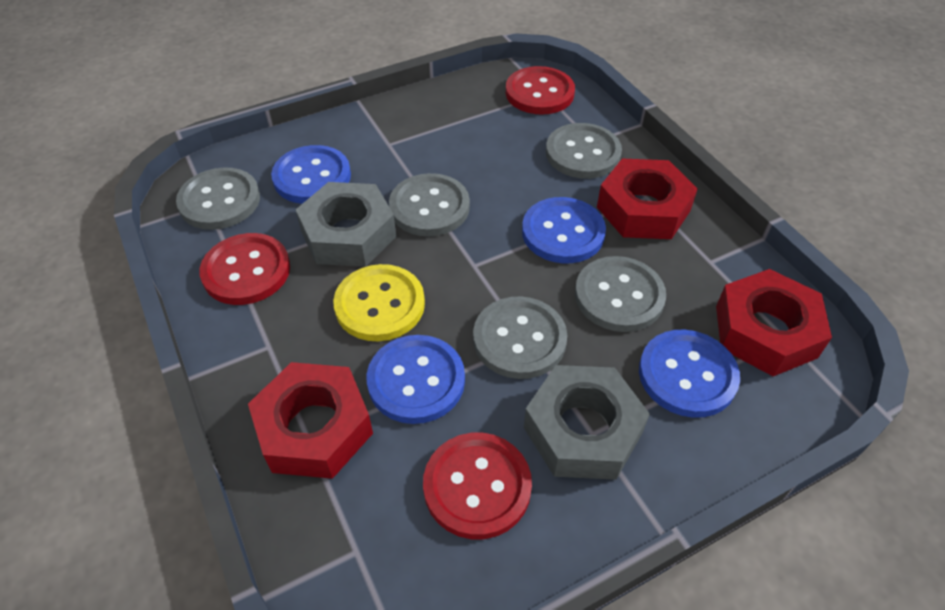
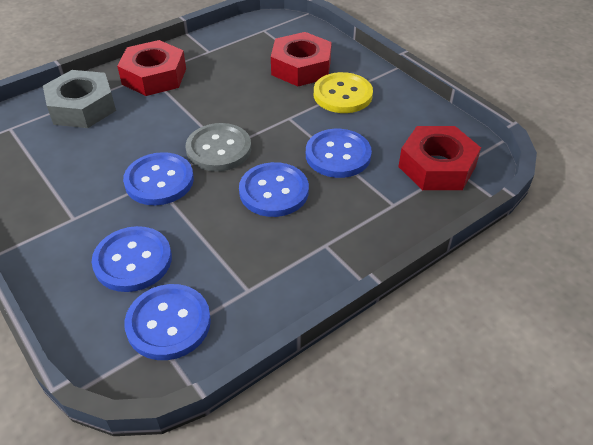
blue button: 4 -> 5
grey button: 5 -> 1
grey nut: 2 -> 1
red button: 3 -> 0

